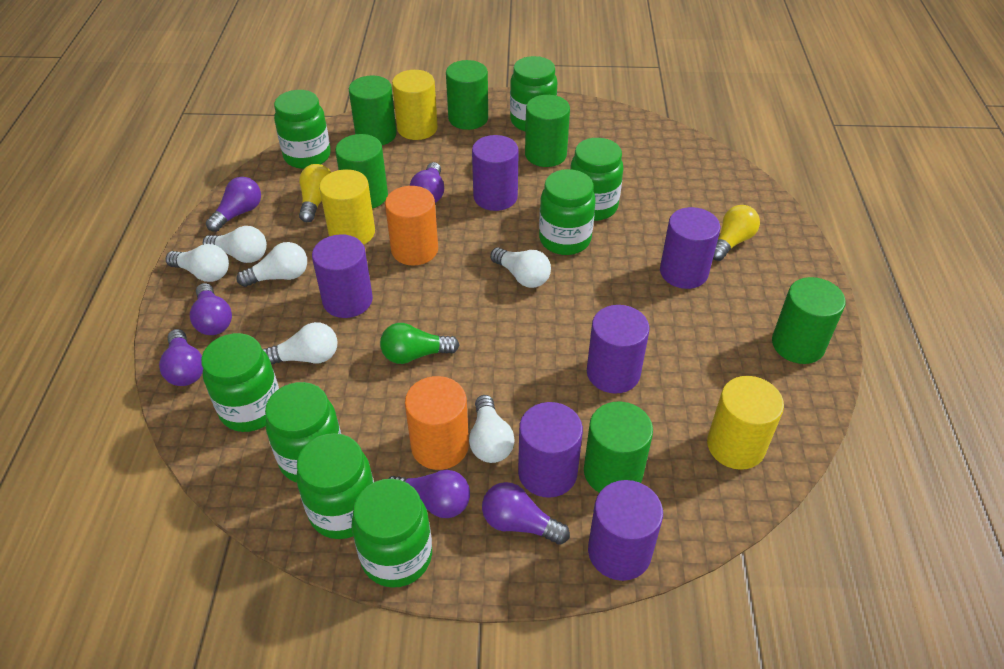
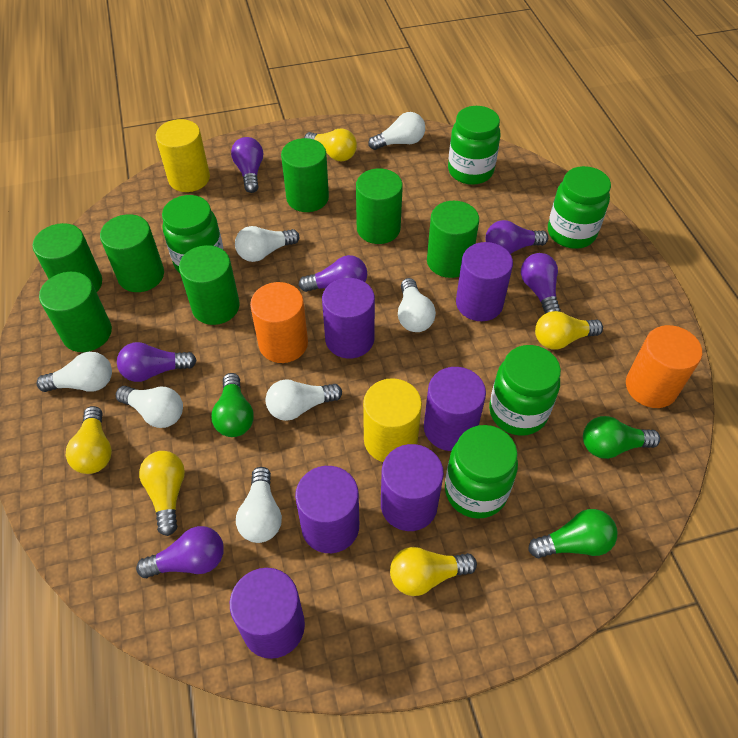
green cylinder: 6 -> 7
green jar: 8 -> 5
green light bulb: 1 -> 3
white light bulb: 6 -> 7
yellow cylinder: 3 -> 2
yellow light bulb: 2 -> 5

